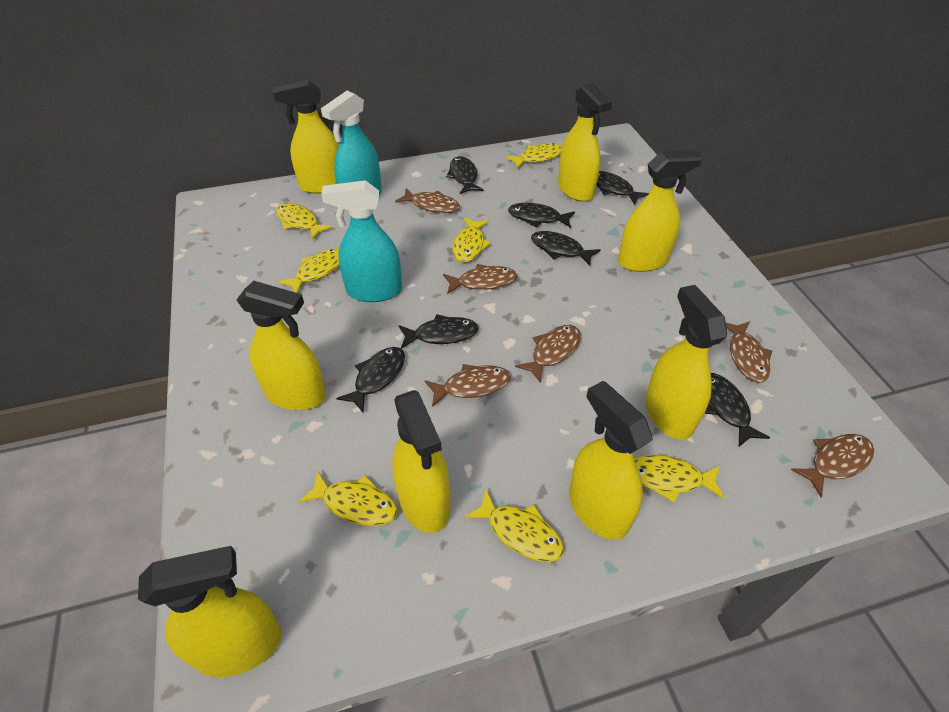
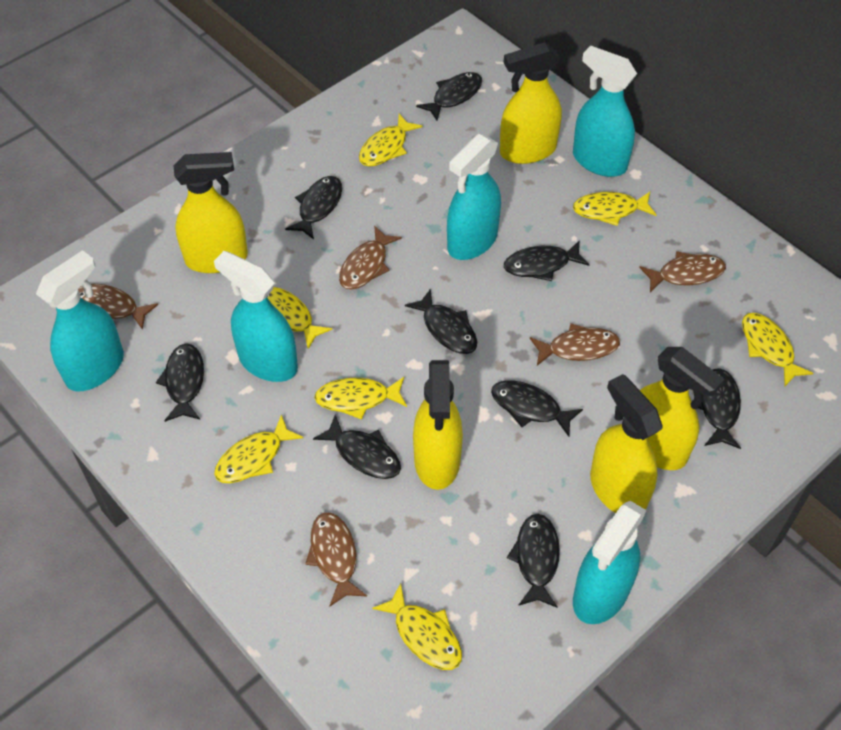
black fish: 7 -> 9
brown fish: 6 -> 5
turquoise spray bottle: 2 -> 5
yellow spray bottle: 8 -> 5

